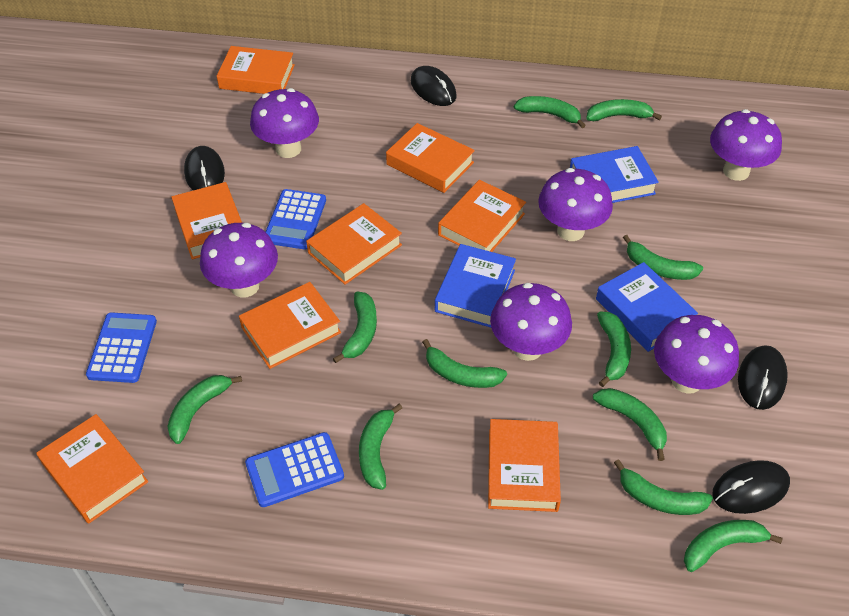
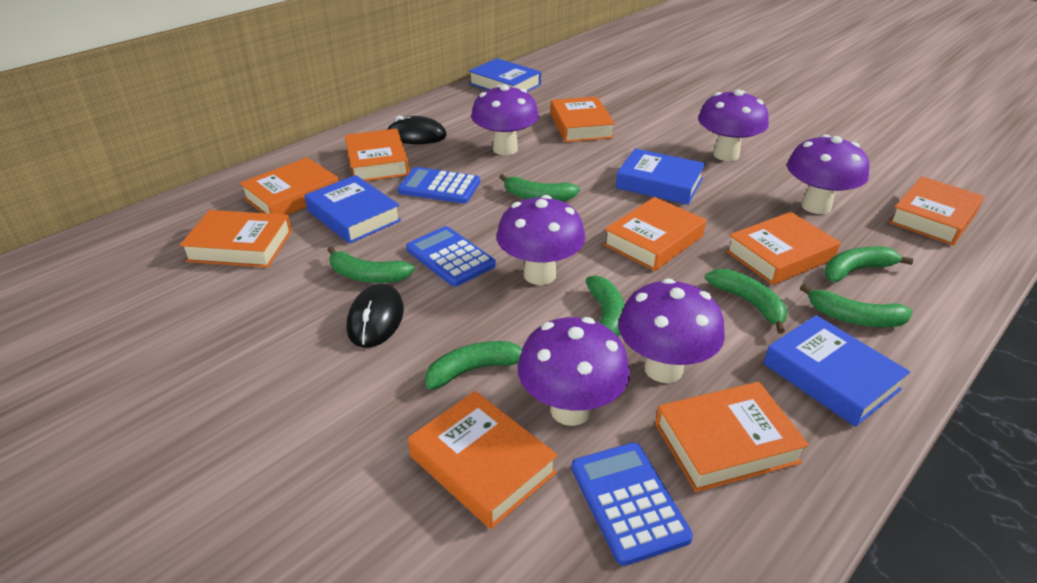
black mouse: 4 -> 2
blue book: 3 -> 4
green banana: 11 -> 7
orange book: 8 -> 9

